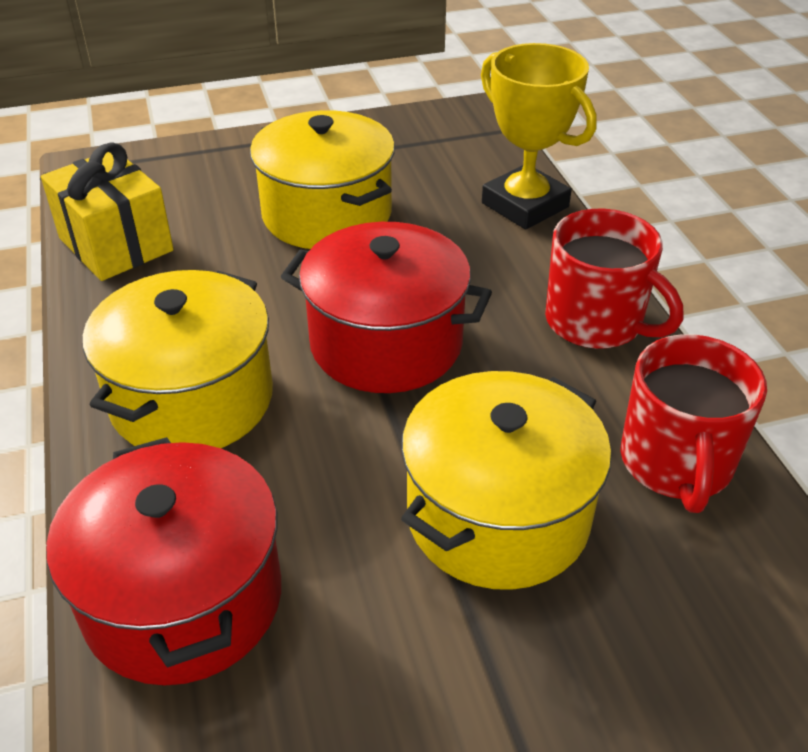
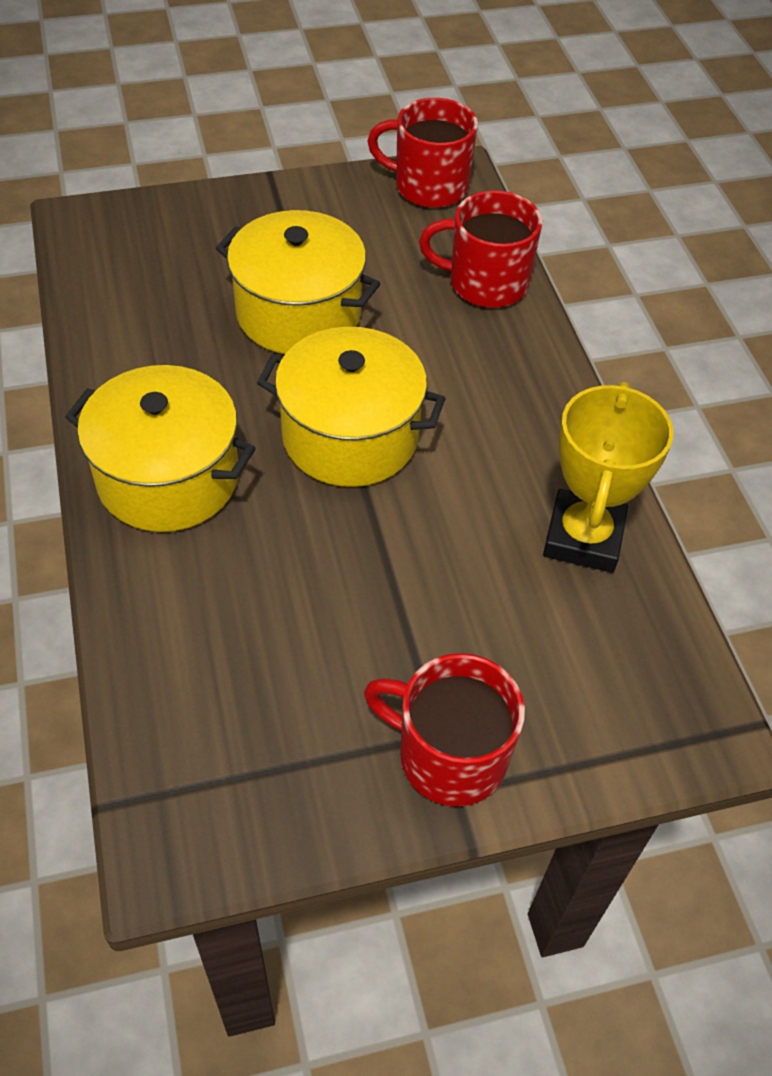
red mug: 2 -> 3
red pot: 2 -> 0
yellow gift: 1 -> 0

